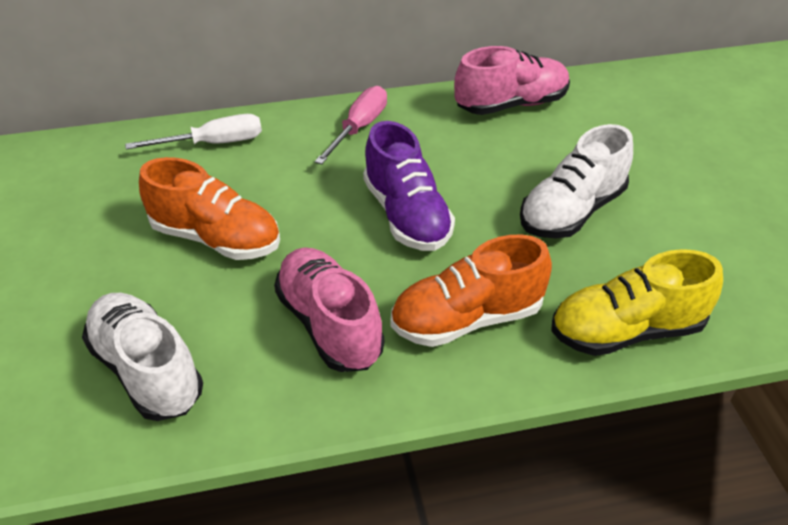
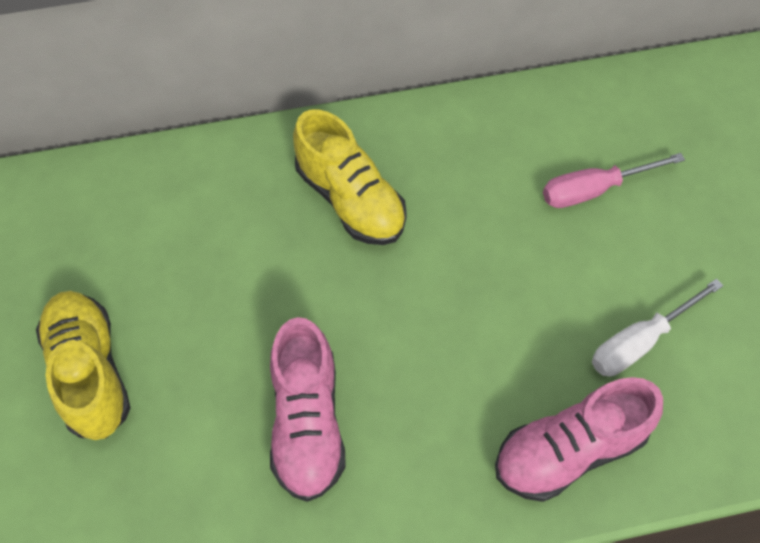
orange shoe: 2 -> 0
purple shoe: 1 -> 0
white shoe: 2 -> 0
yellow shoe: 1 -> 2

